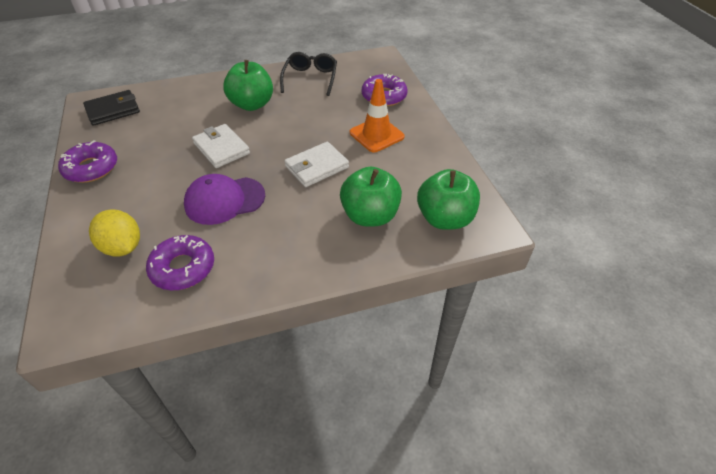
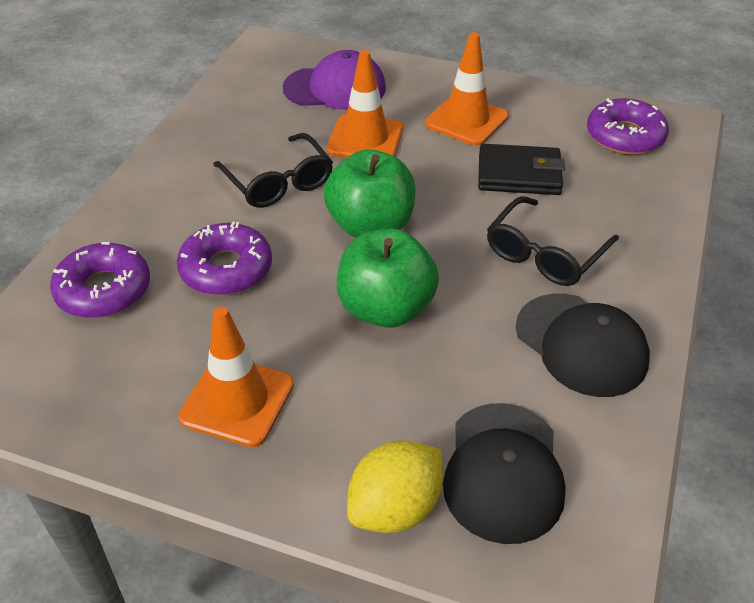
black cap: 0 -> 2
black glasses: 1 -> 2
green apple: 3 -> 2
orange traffic cone: 1 -> 3
white wallet: 2 -> 0

